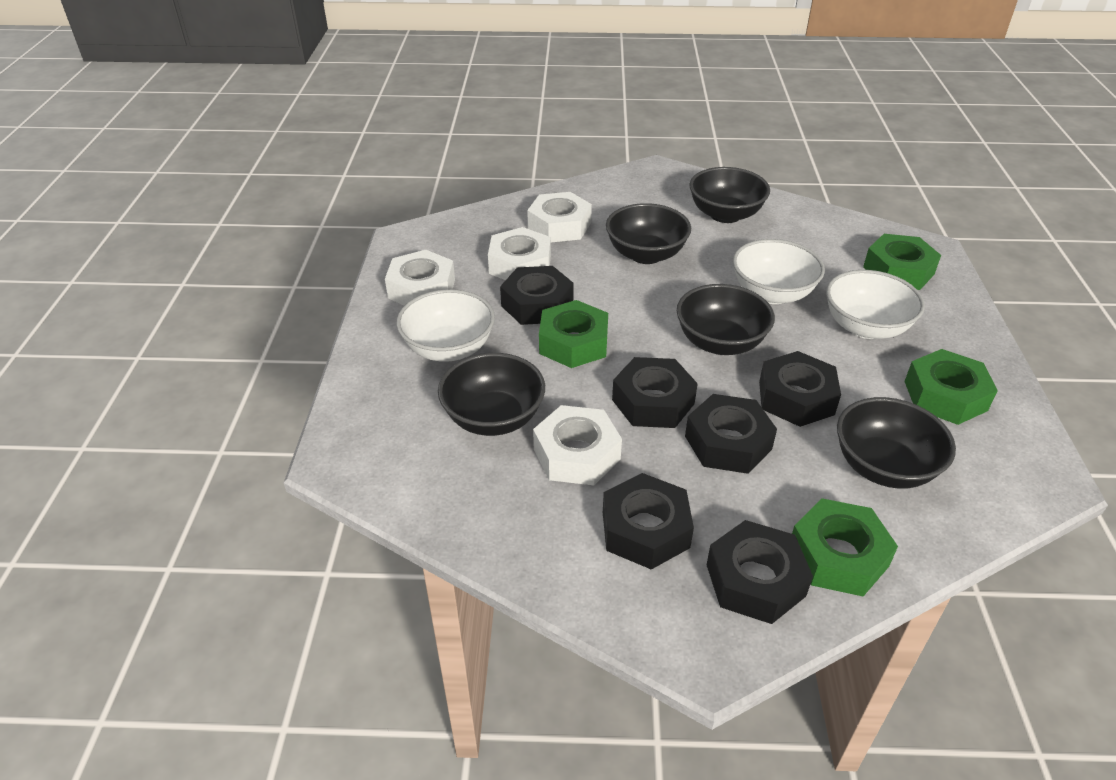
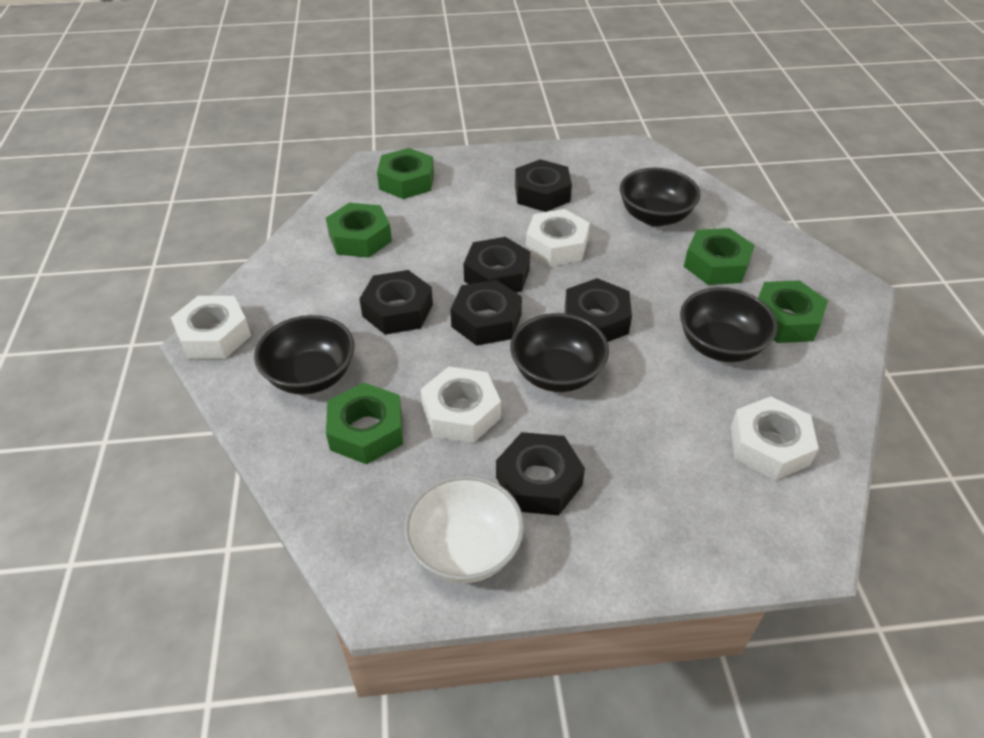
black bowl: 5 -> 4
green nut: 4 -> 5
white bowl: 3 -> 1

